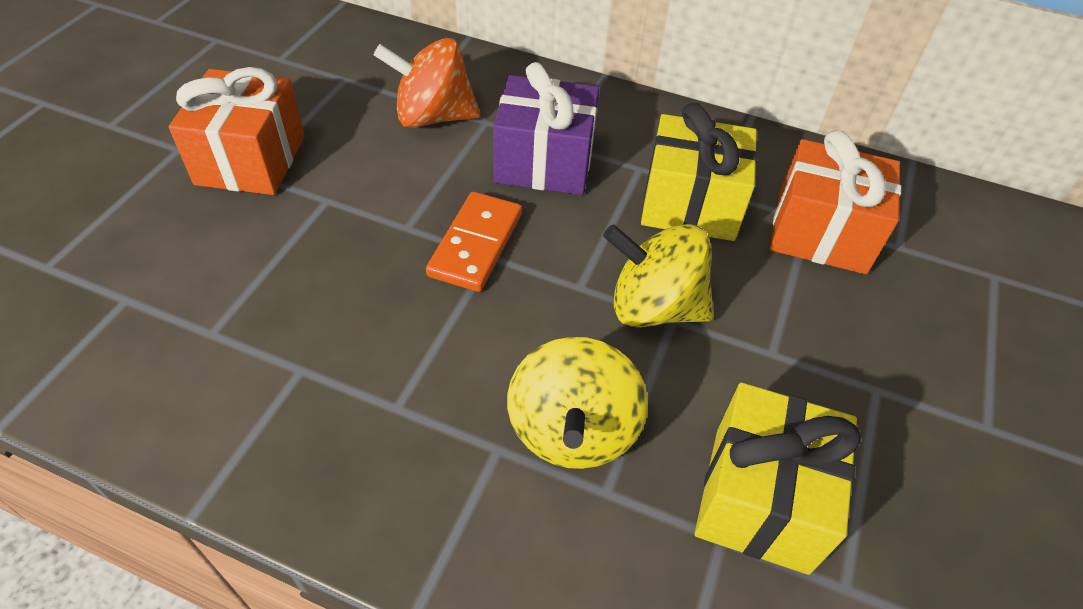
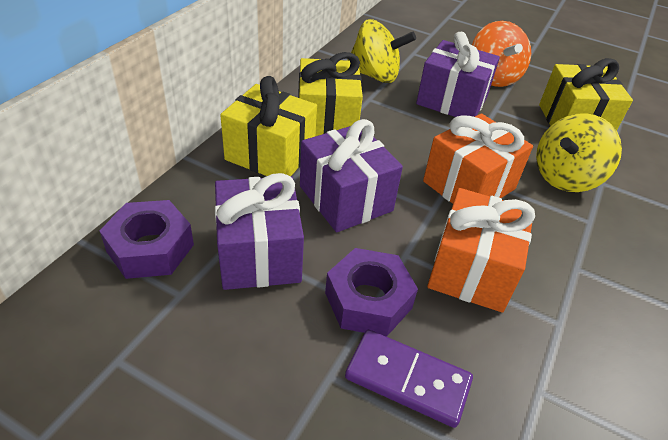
orange domino: 1 -> 0
purple domino: 0 -> 1
purple gift: 1 -> 3
purple nut: 0 -> 2
yellow gift: 2 -> 3

